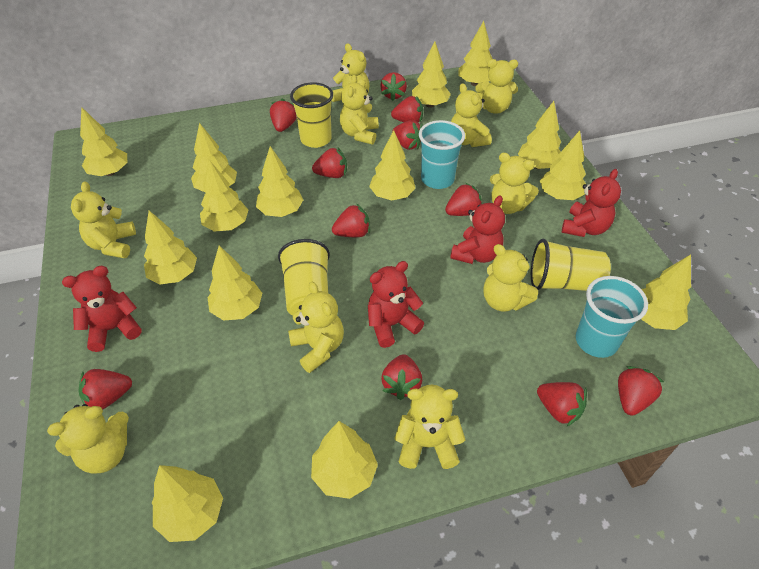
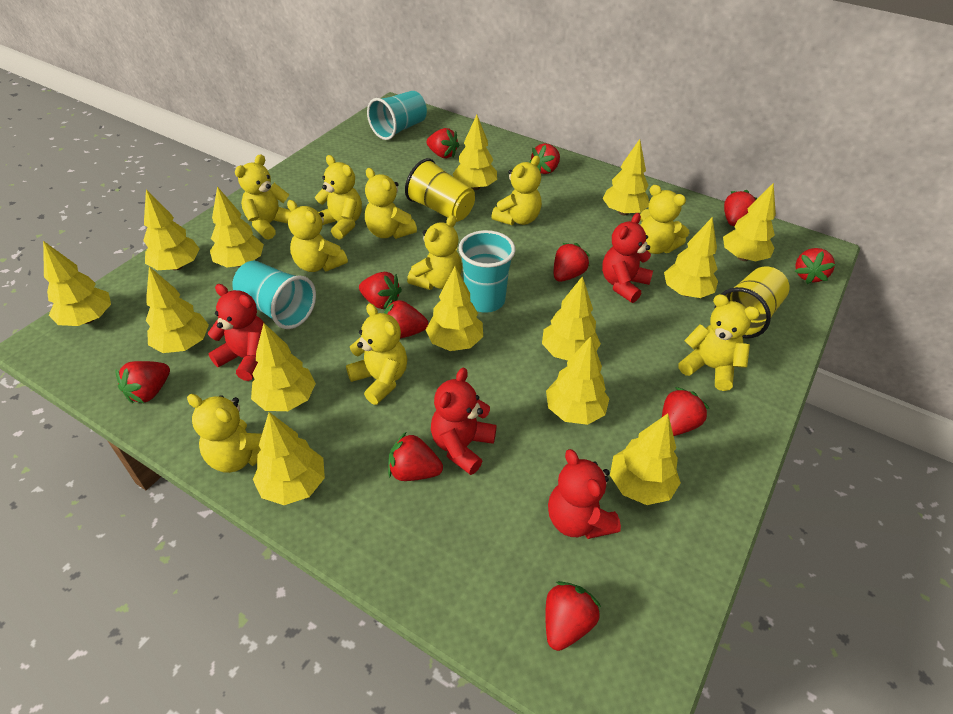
turquoise cup: 2 -> 3
yellow cup: 3 -> 2

